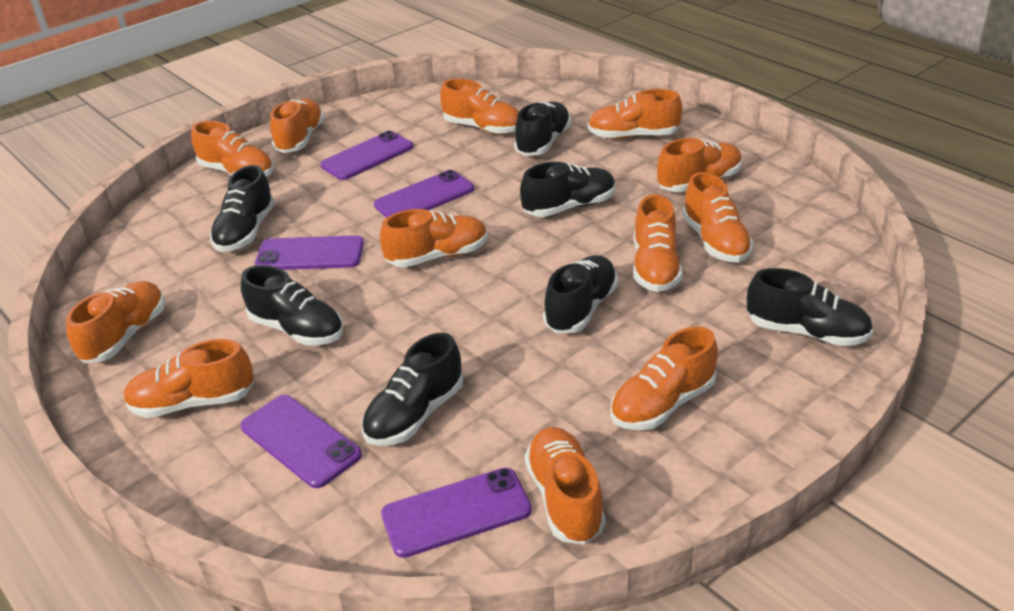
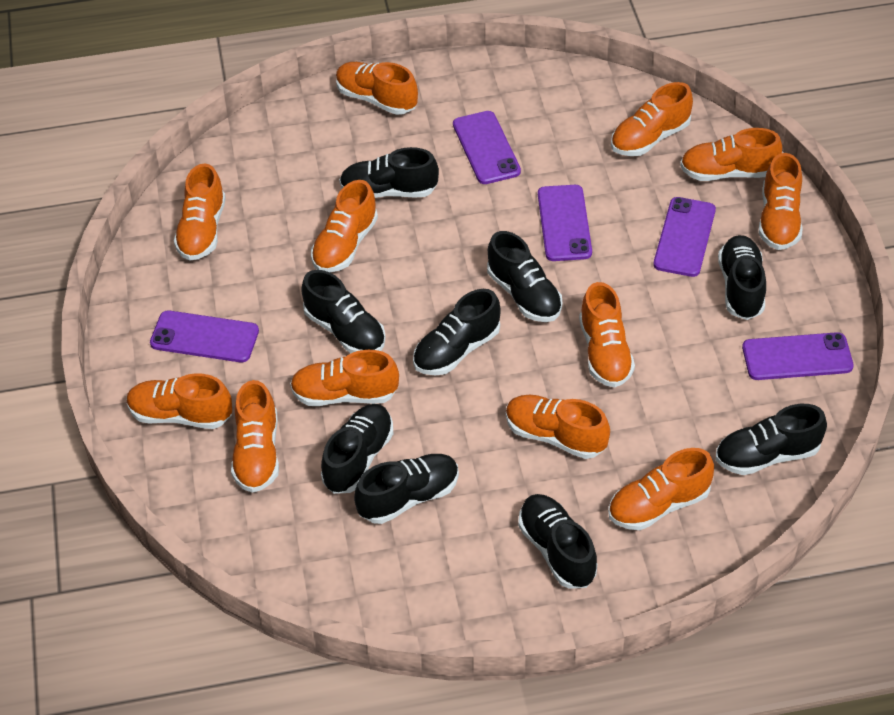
black shoe: 7 -> 9

